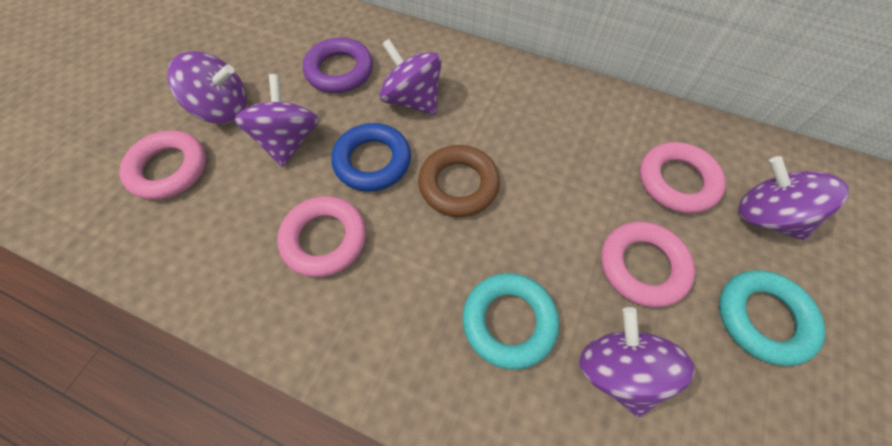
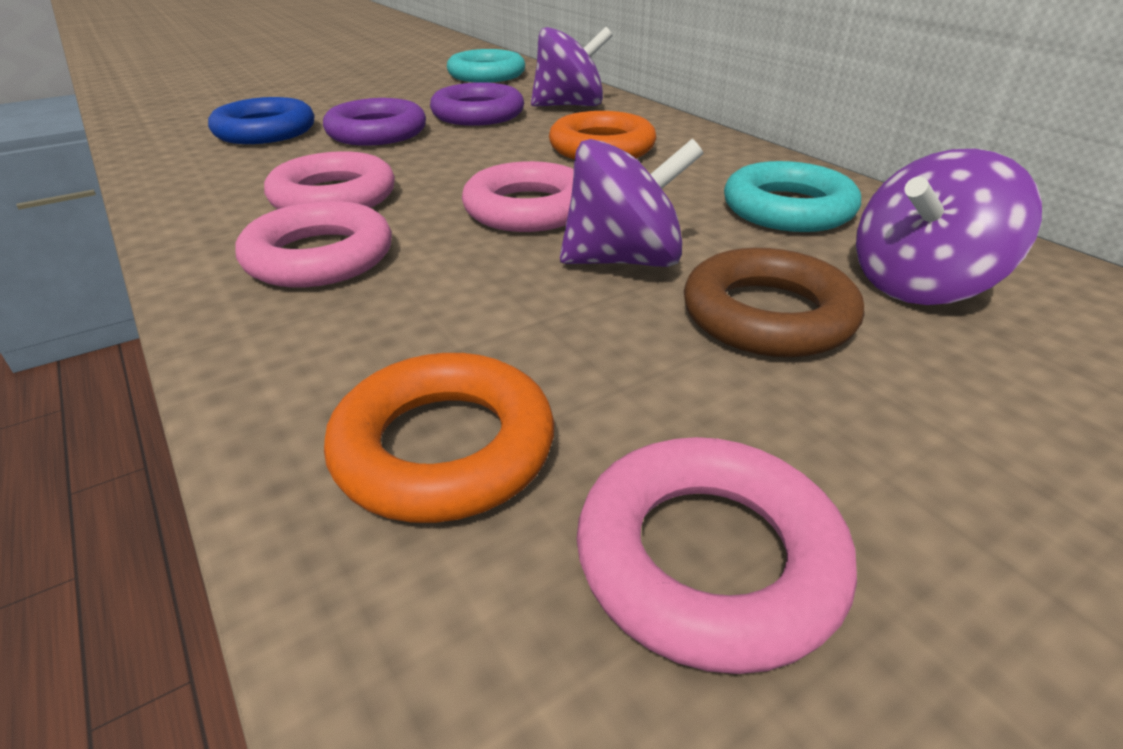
orange ring: 0 -> 2
purple ring: 1 -> 2
purple spinning top: 5 -> 3

